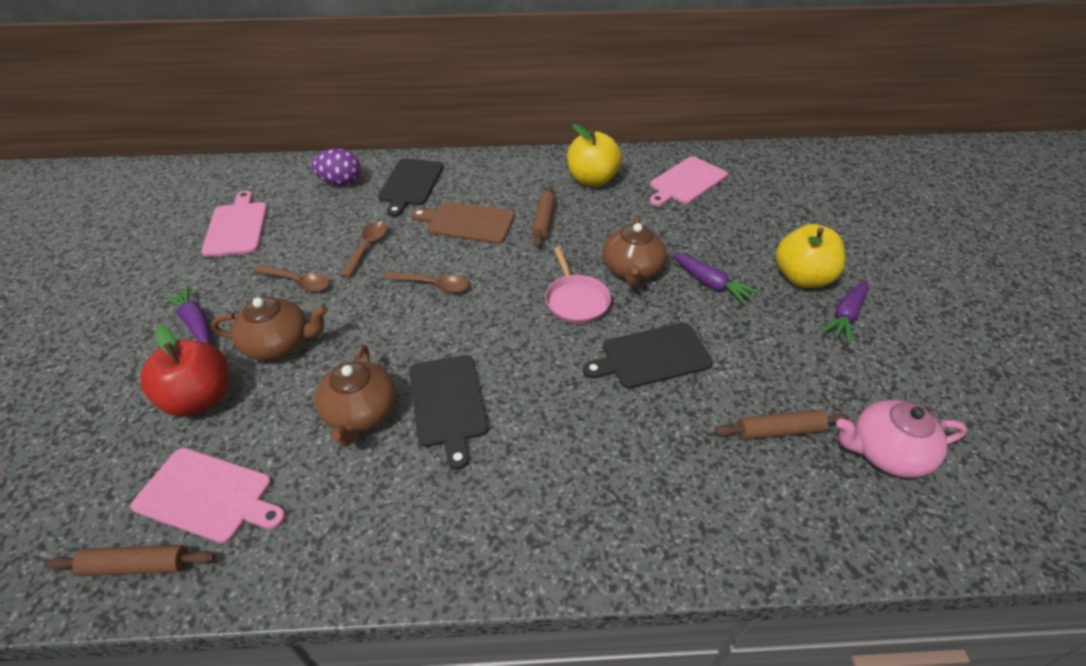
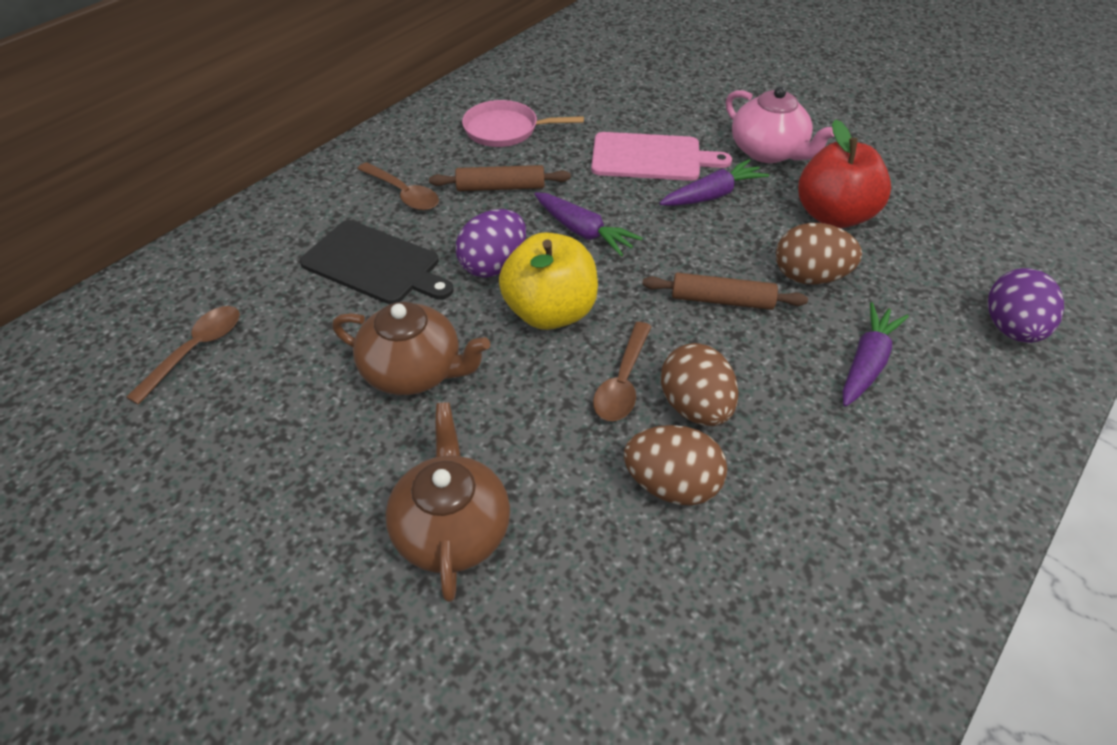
black cutting board: 3 -> 1
brown cutting board: 1 -> 0
brown egg: 0 -> 3
brown rolling pin: 3 -> 2
brown teapot: 3 -> 2
pink cutting board: 3 -> 1
purple egg: 1 -> 2
yellow apple: 2 -> 1

